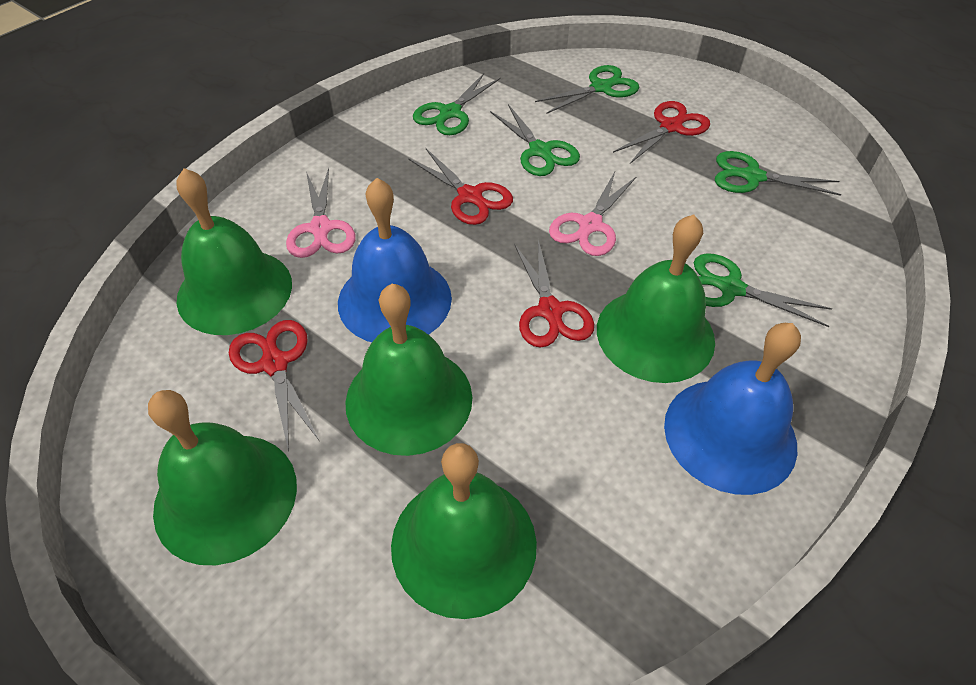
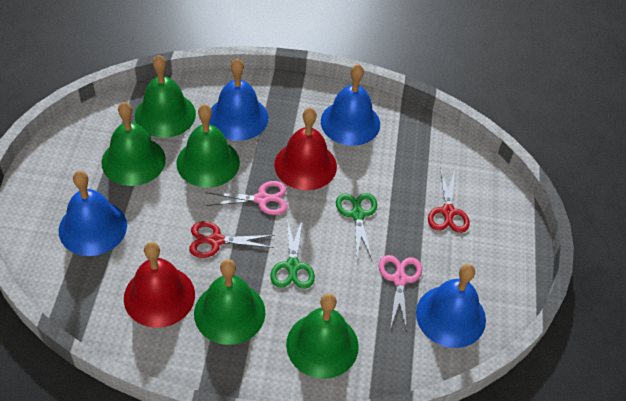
blue bell: 2 -> 4
green scissors: 5 -> 2
red bell: 0 -> 2
red scissors: 4 -> 2

